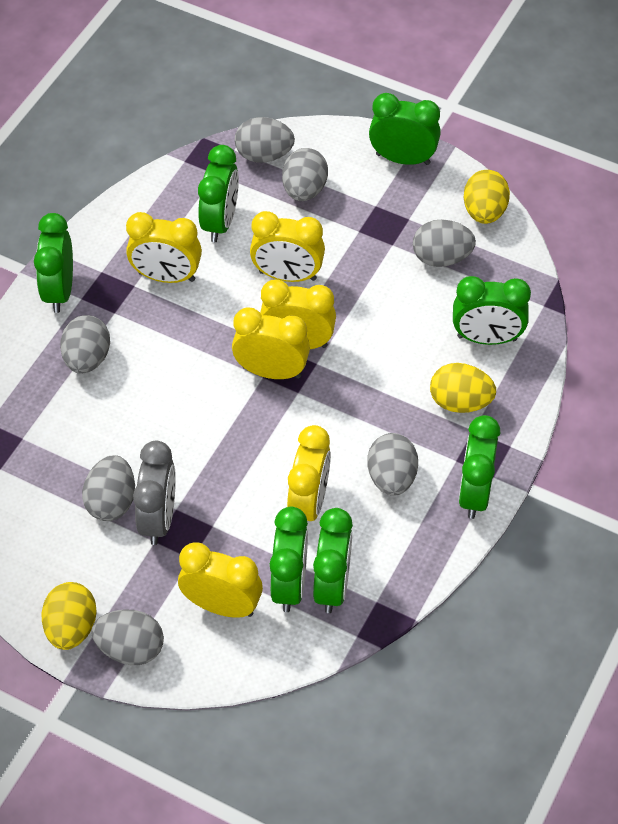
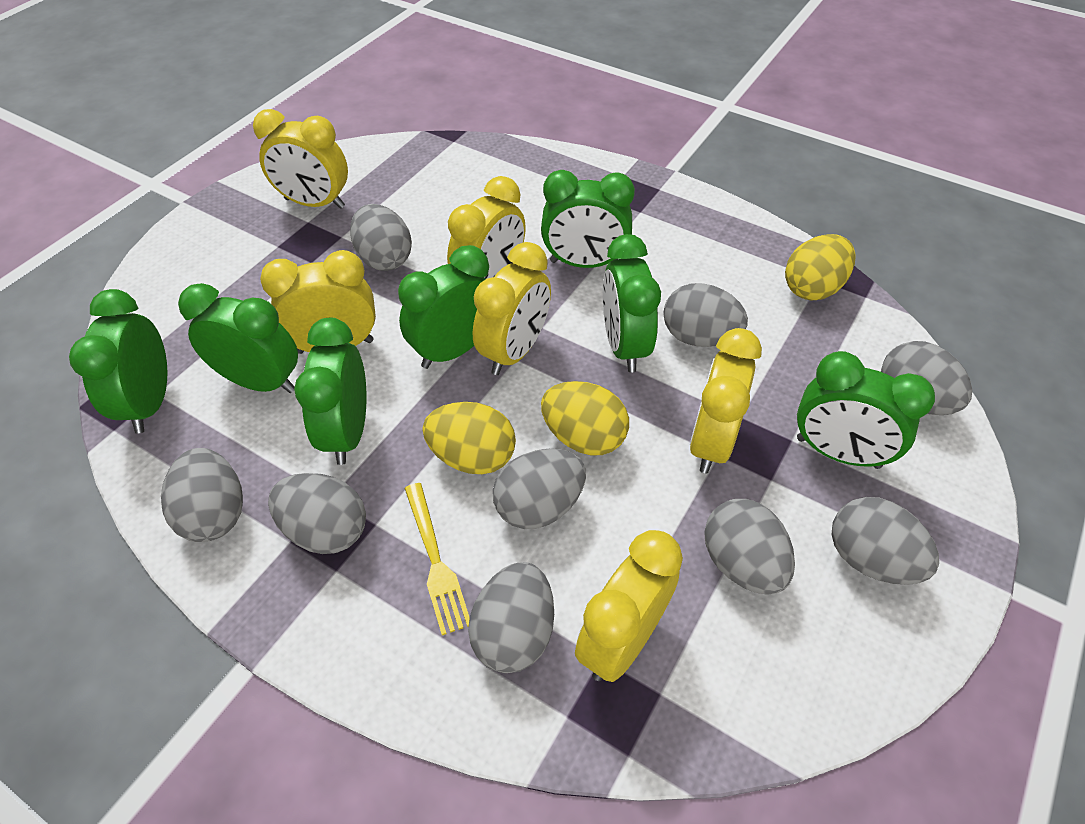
grey clock: 1 -> 0
grey egg: 7 -> 9
yellow fork: 0 -> 1

